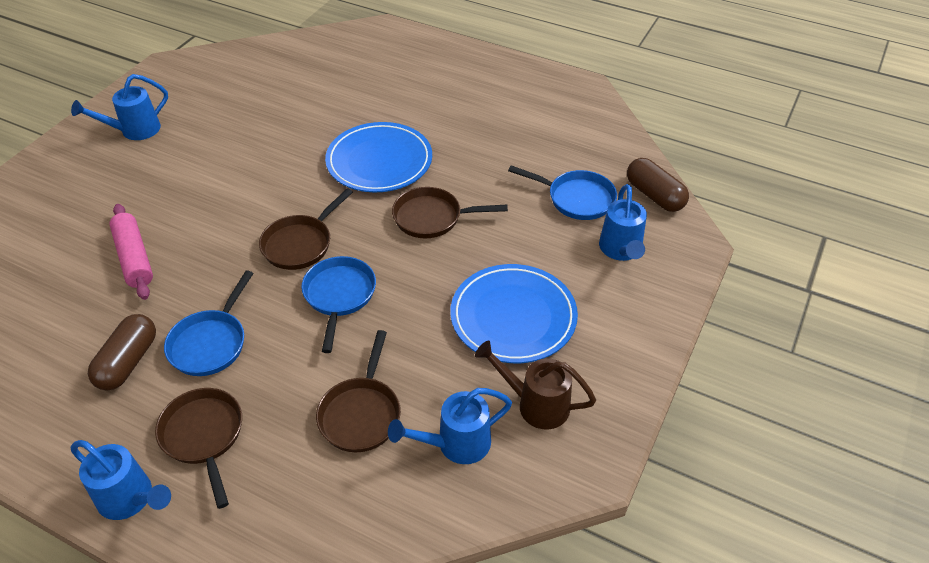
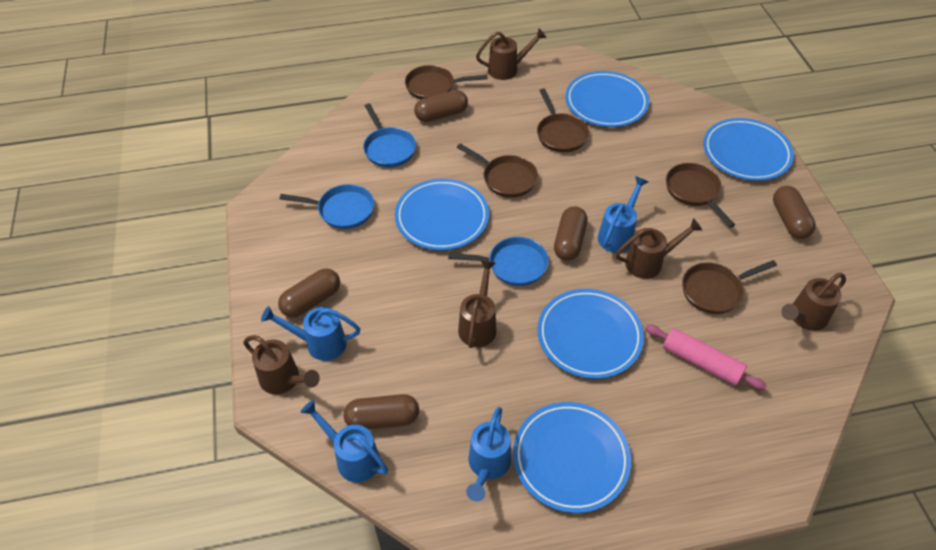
blue plate: 2 -> 5
brown capsule: 2 -> 5
brown pan: 4 -> 5
brown watering can: 1 -> 5

